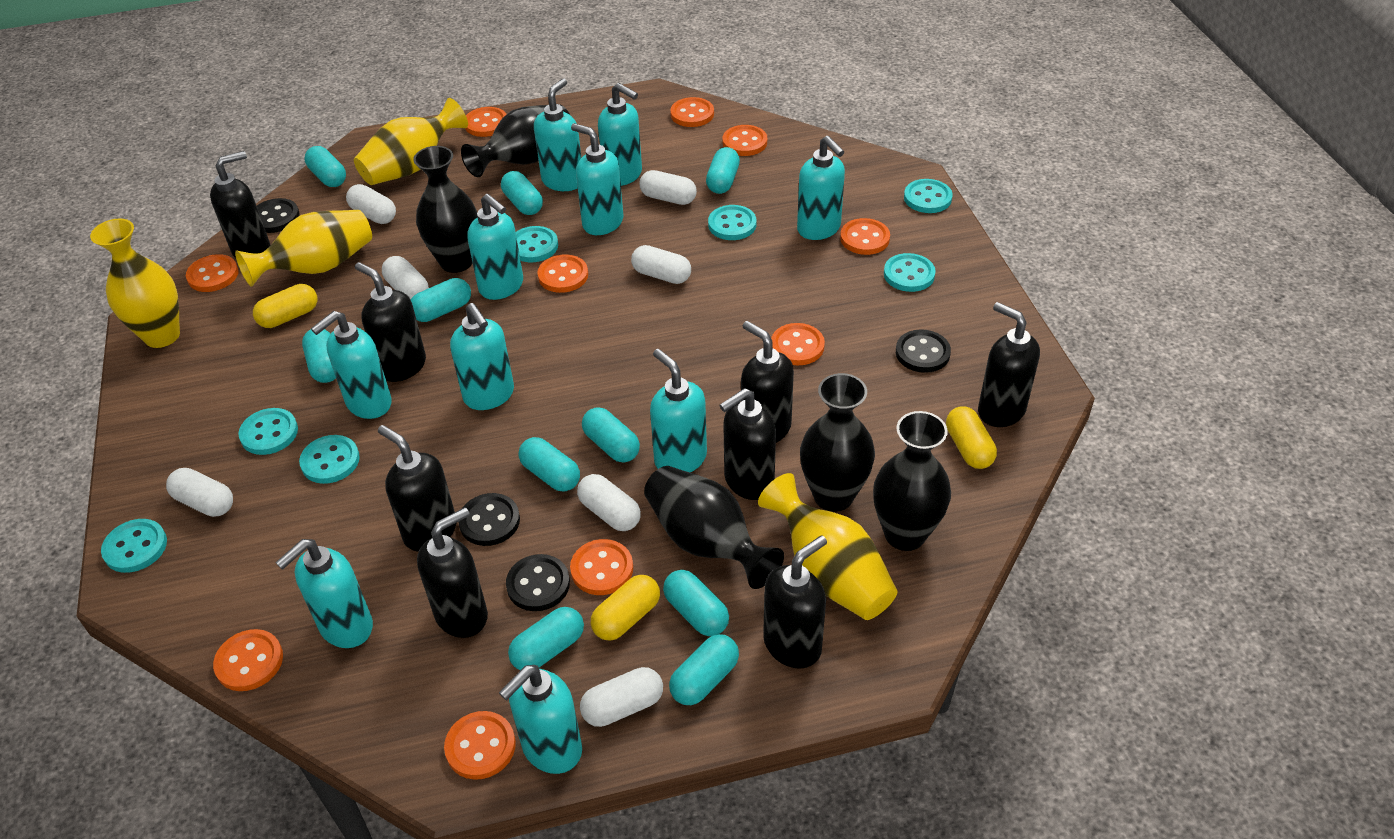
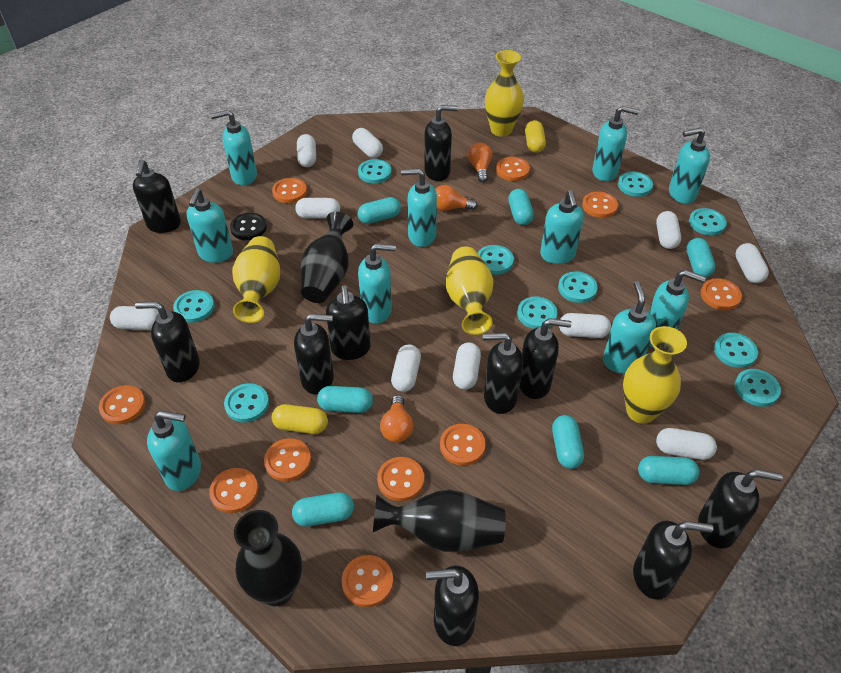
black button: 4 -> 1
black soap dispenser: 8 -> 10
black vase: 5 -> 3
orange light bulb: 0 -> 3
turquoise button: 7 -> 10
turquoise capsule: 10 -> 7
white capsule: 7 -> 10
yellow capsule: 3 -> 2

